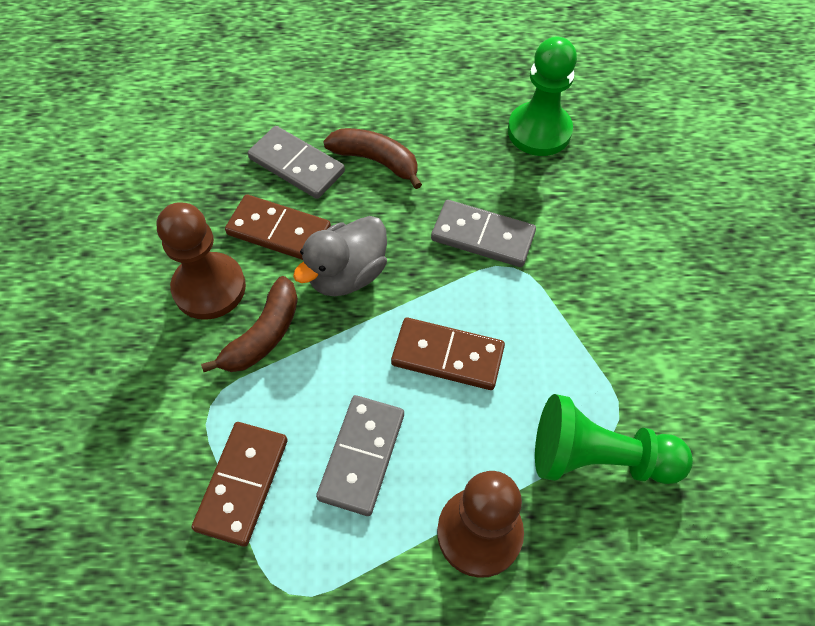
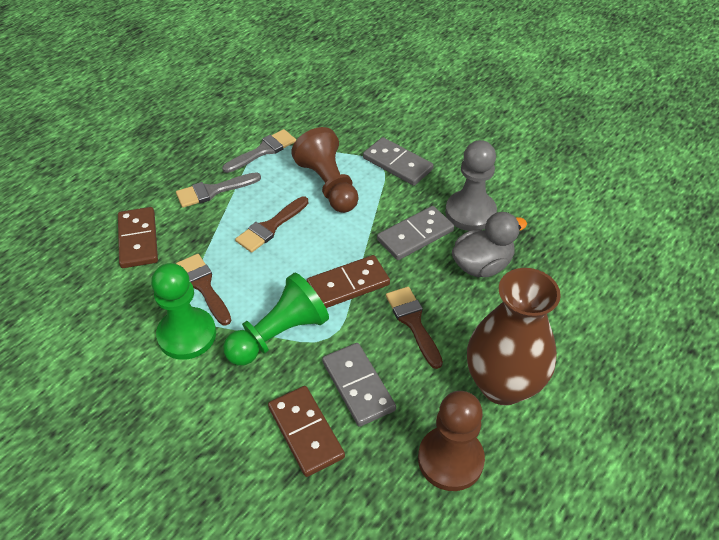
brown banana: 2 -> 0
brown brush: 0 -> 3
brown vase: 0 -> 1
grey brush: 0 -> 2
grey pawn: 0 -> 1

